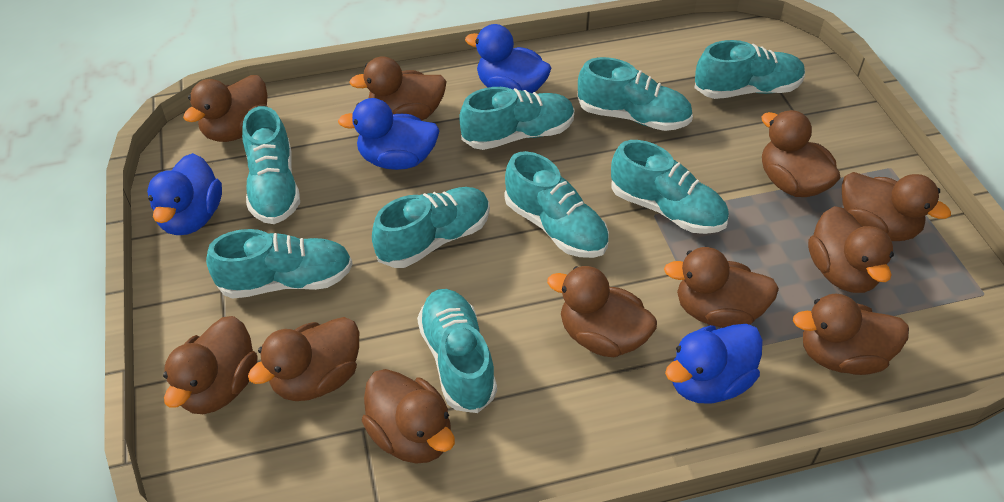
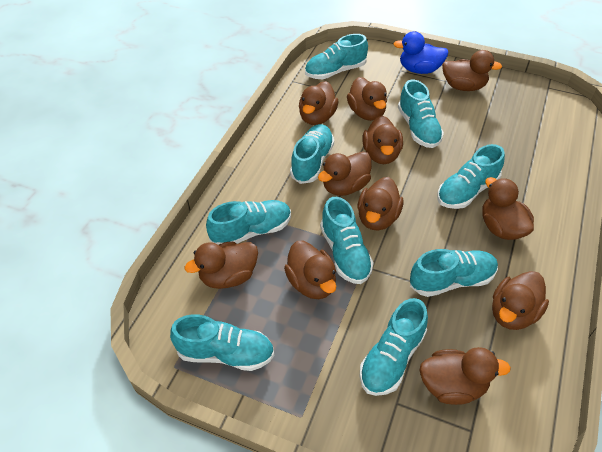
blue duck: 4 -> 1

